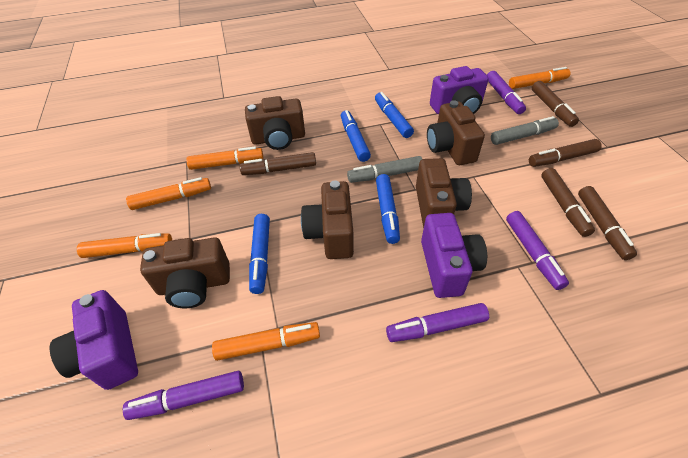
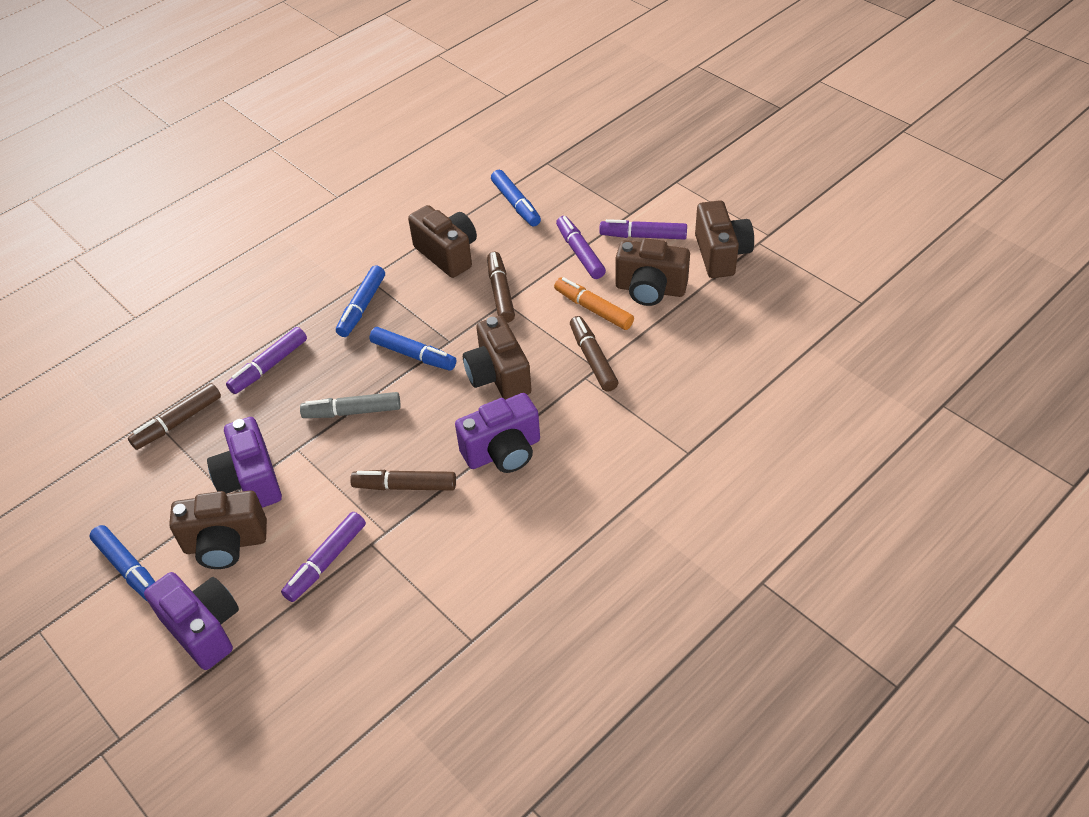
brown marker: 5 -> 4
grey marker: 2 -> 1
orange marker: 5 -> 1

